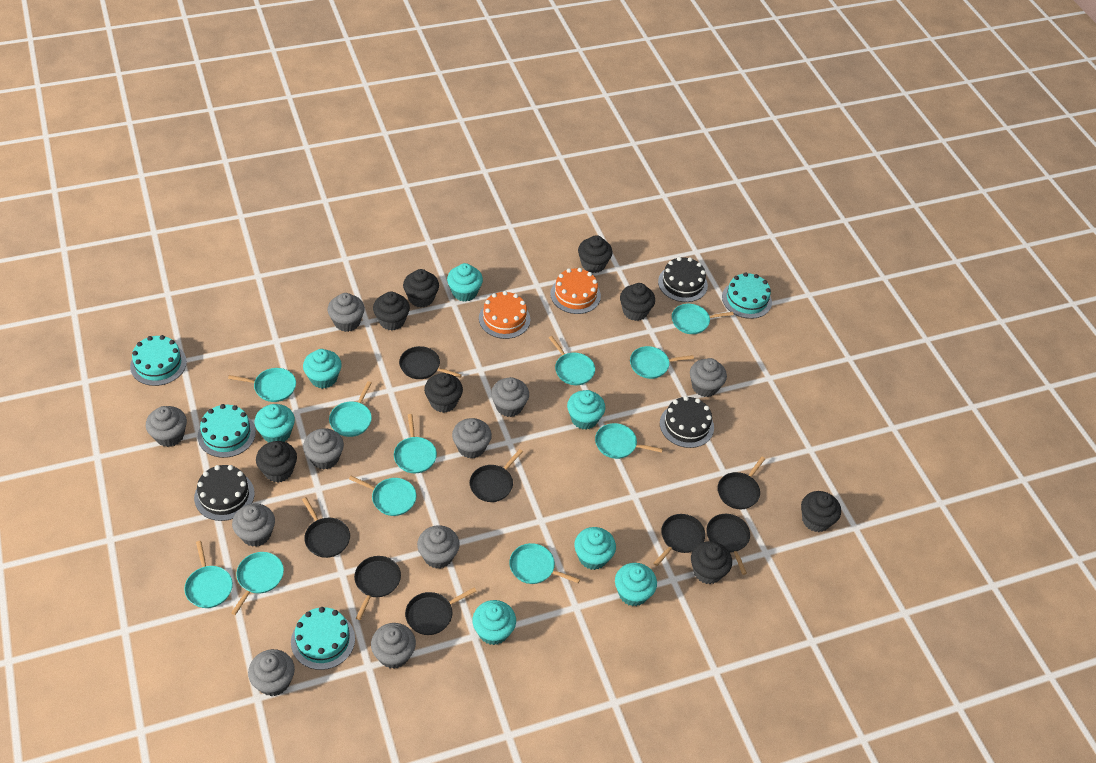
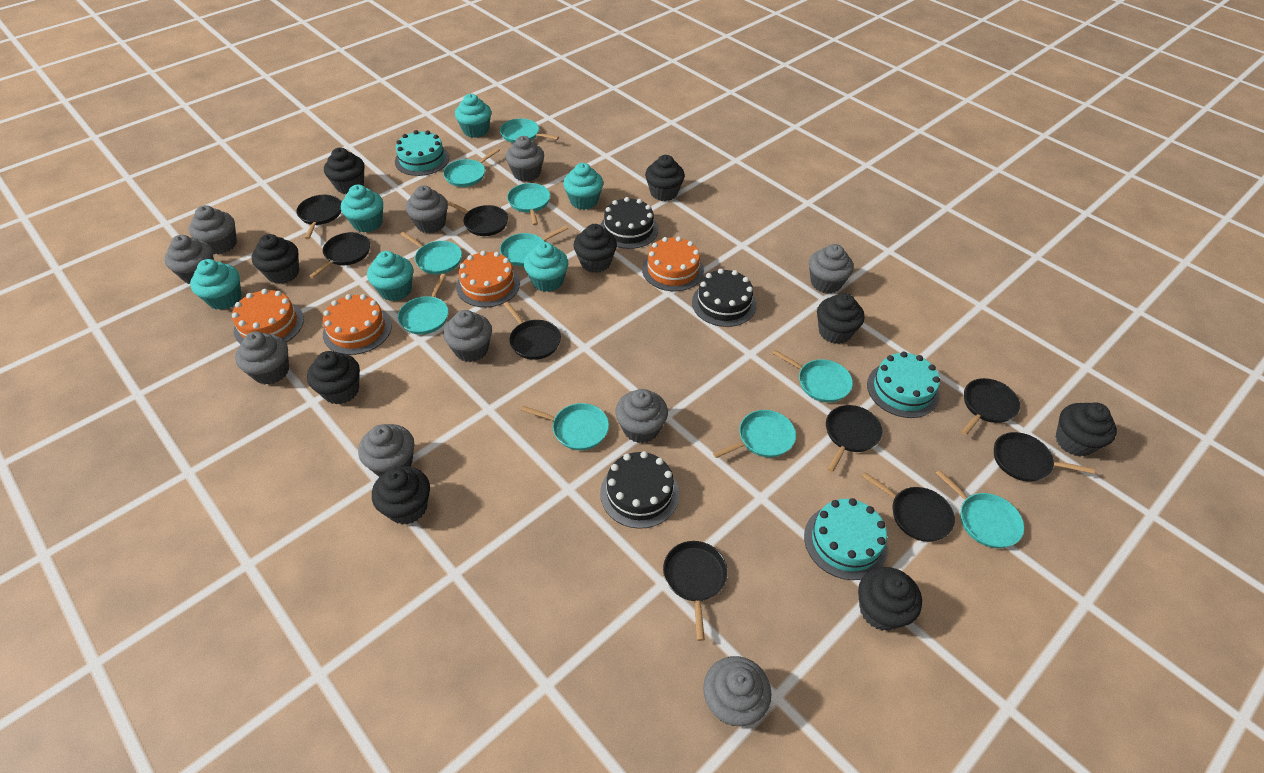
black cupcake: 8 -> 9
black pan: 8 -> 9
orange cake: 2 -> 4
turquoise cake: 4 -> 3
turquoise cupcake: 7 -> 6
turquoise pan: 11 -> 10

